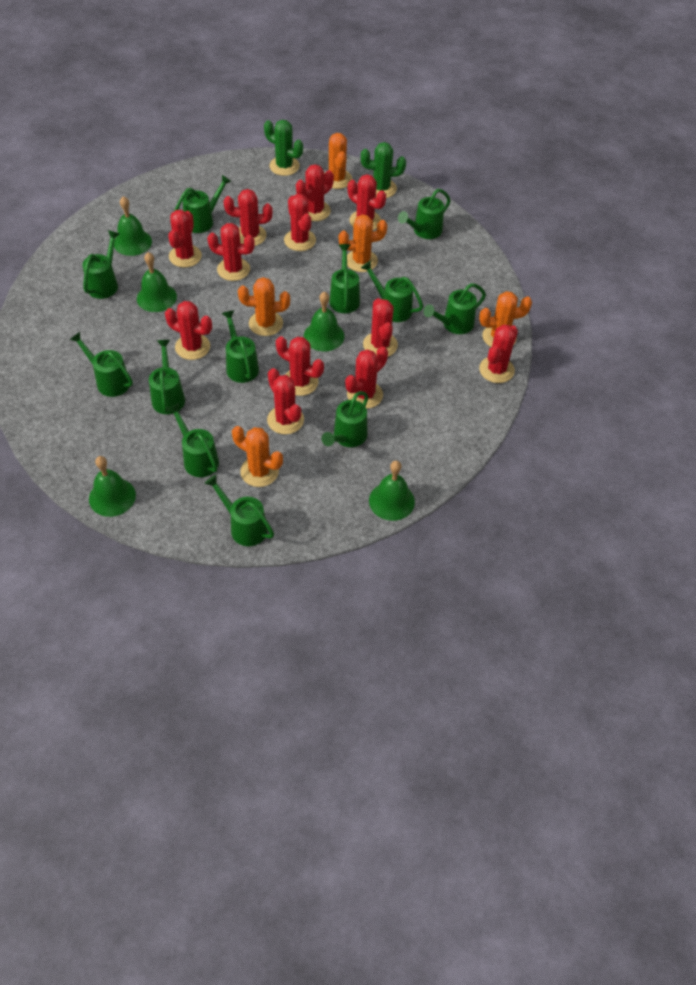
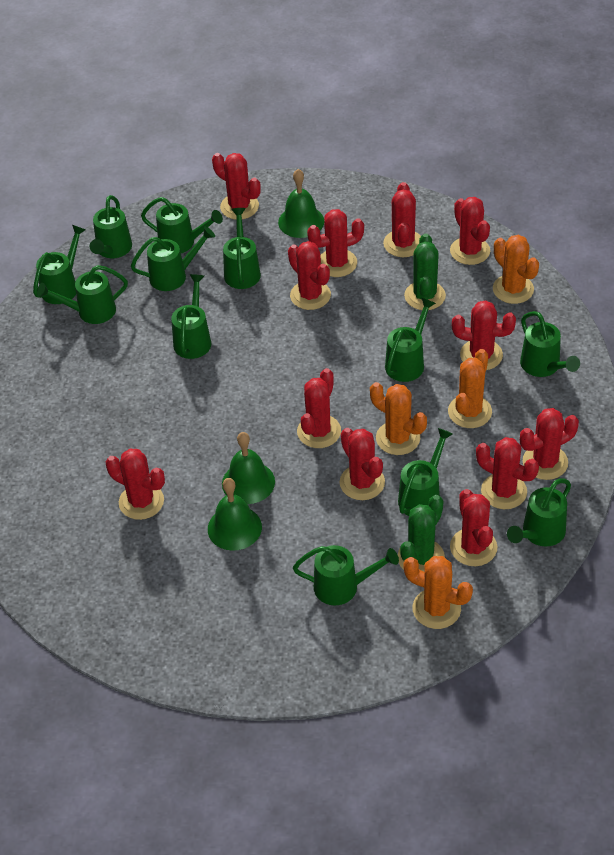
green bell: 5 -> 3
orange cactus: 5 -> 4

